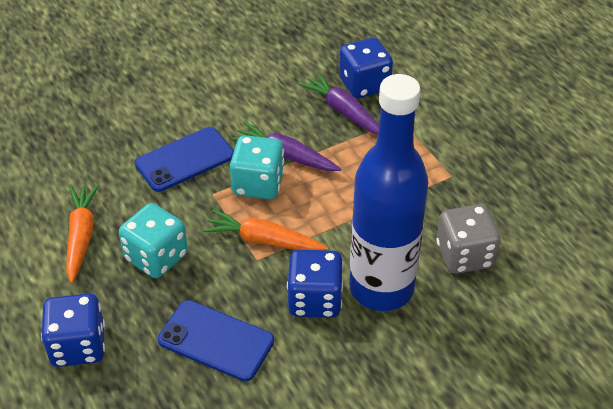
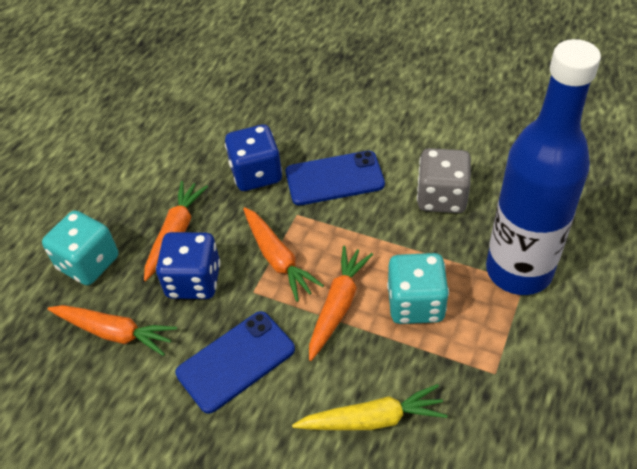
blue dice: 3 -> 2
orange carrot: 2 -> 4
purple carrot: 2 -> 0
yellow carrot: 0 -> 1

